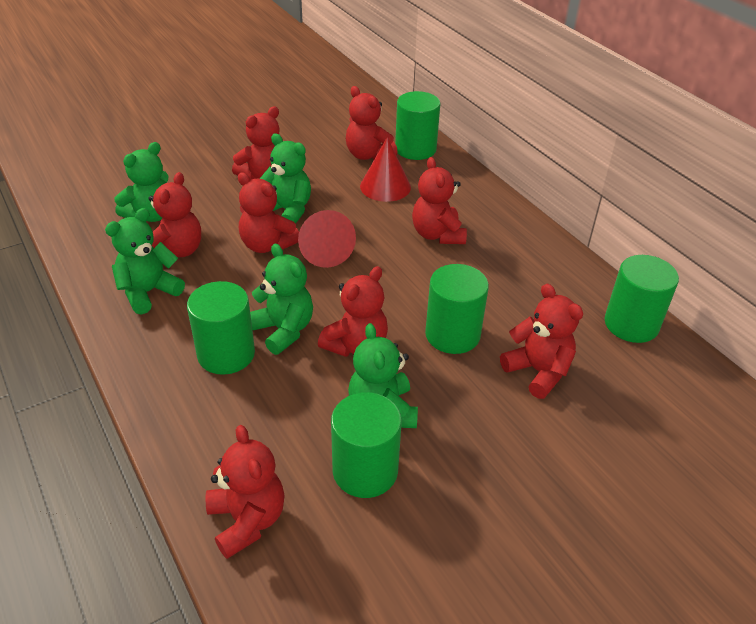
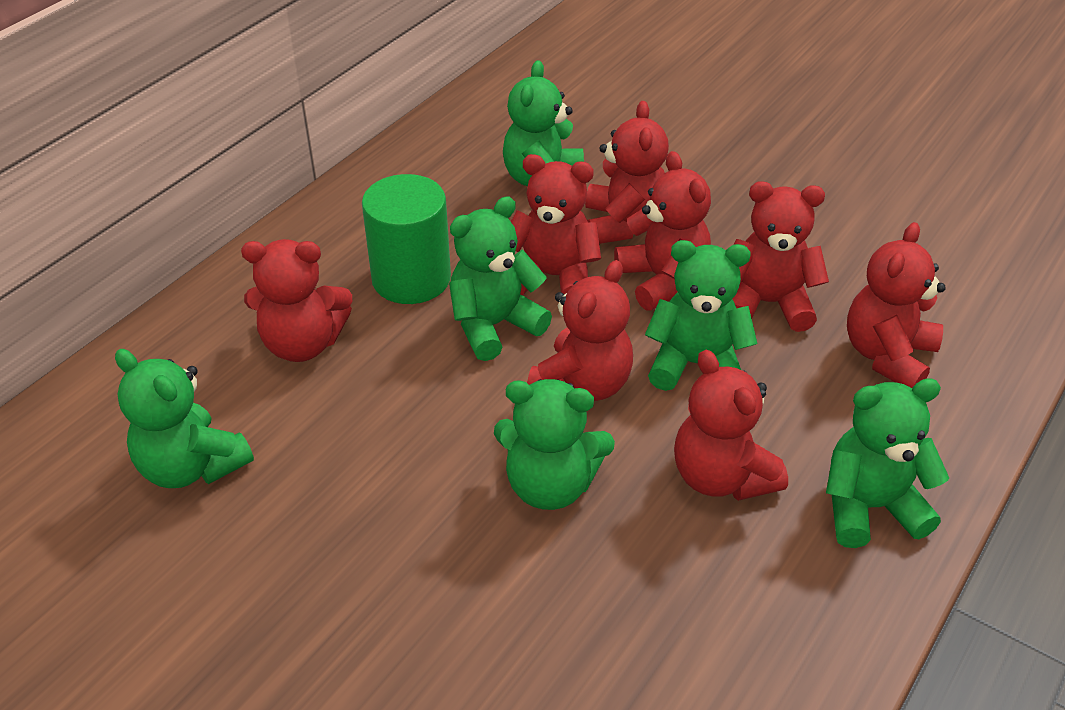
green cylinder: 5 -> 1
green teddy bear: 5 -> 6
red cone: 2 -> 0

